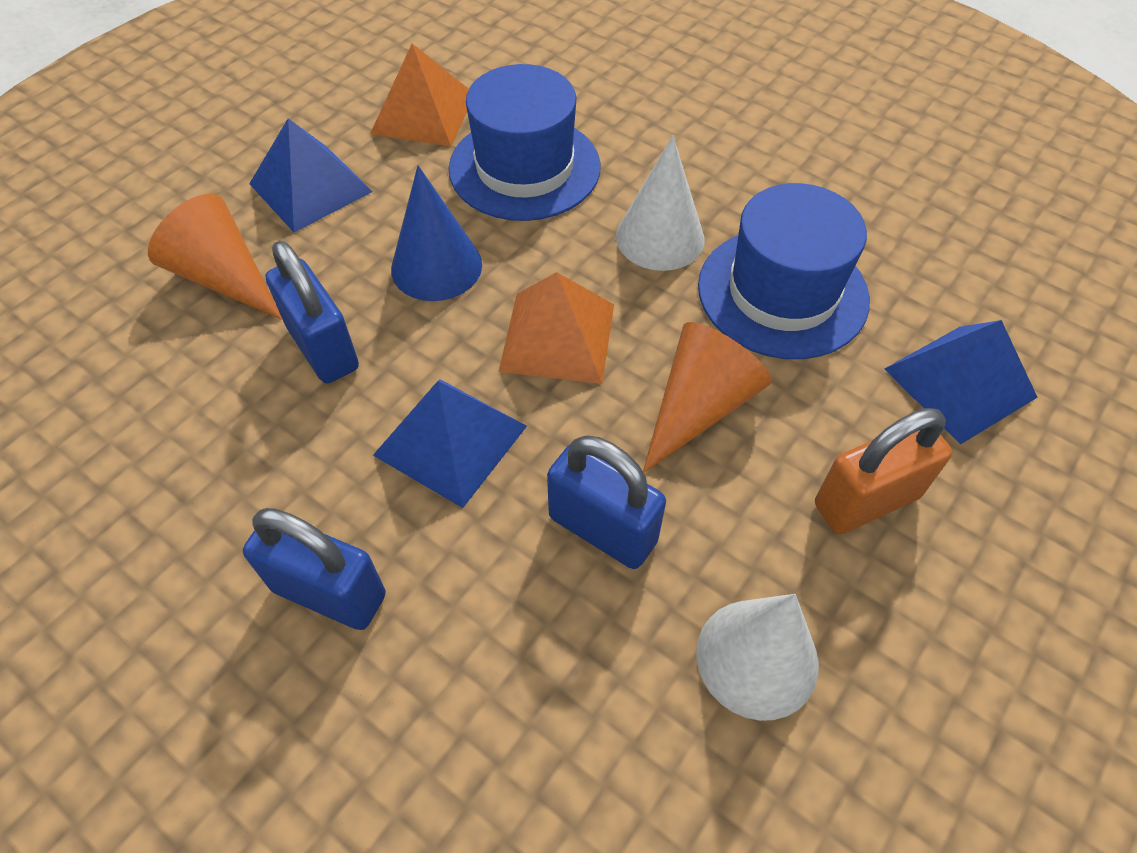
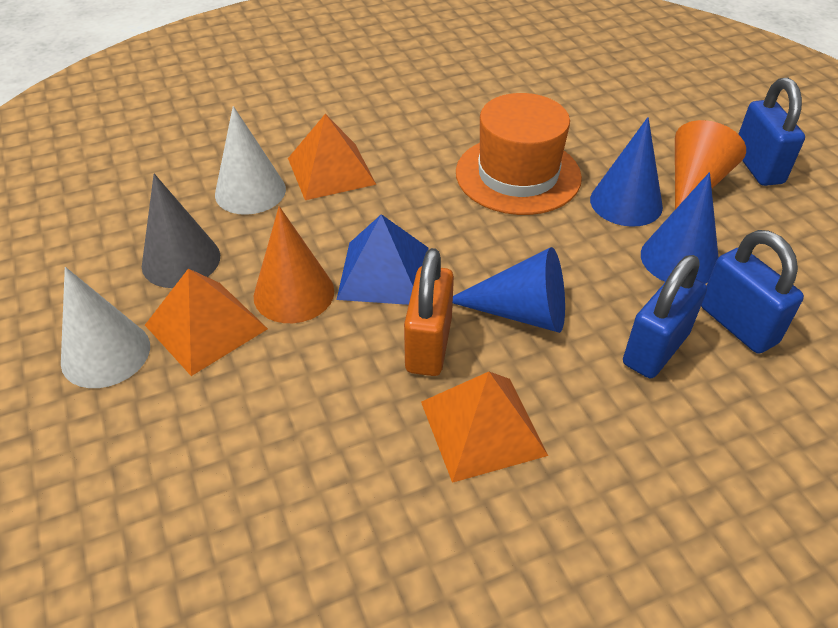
blue cone: 1 -> 3
blue hat: 2 -> 0
blue pyramid: 3 -> 1
grey cone: 0 -> 1
orange hat: 0 -> 1
orange pyramid: 2 -> 3

